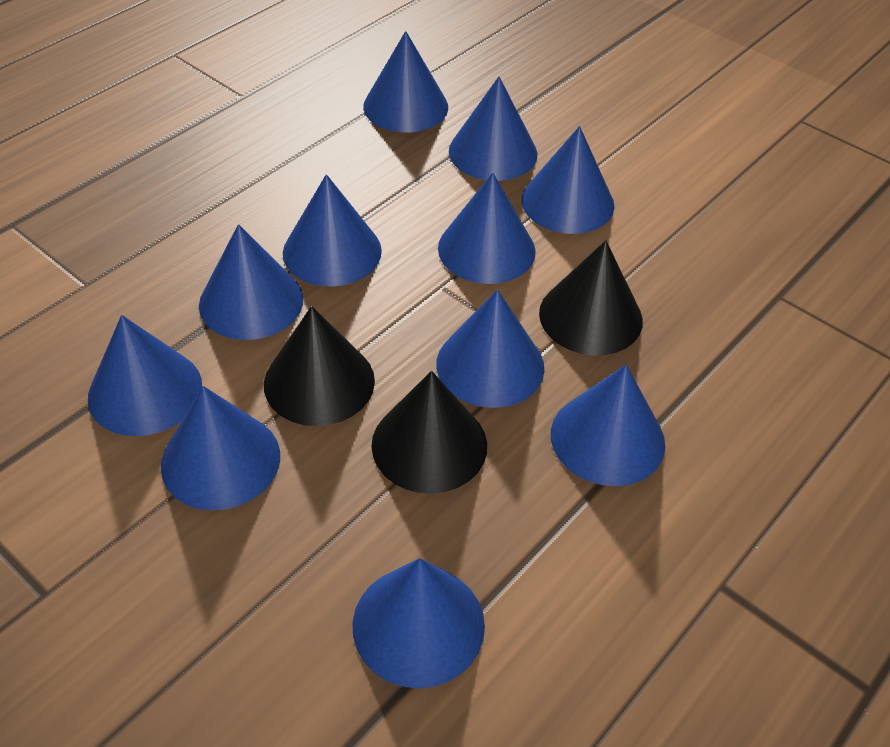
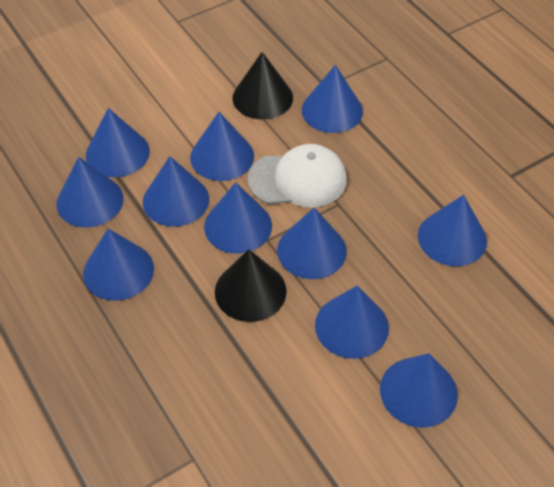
black cone: 3 -> 2
white cap: 0 -> 1

